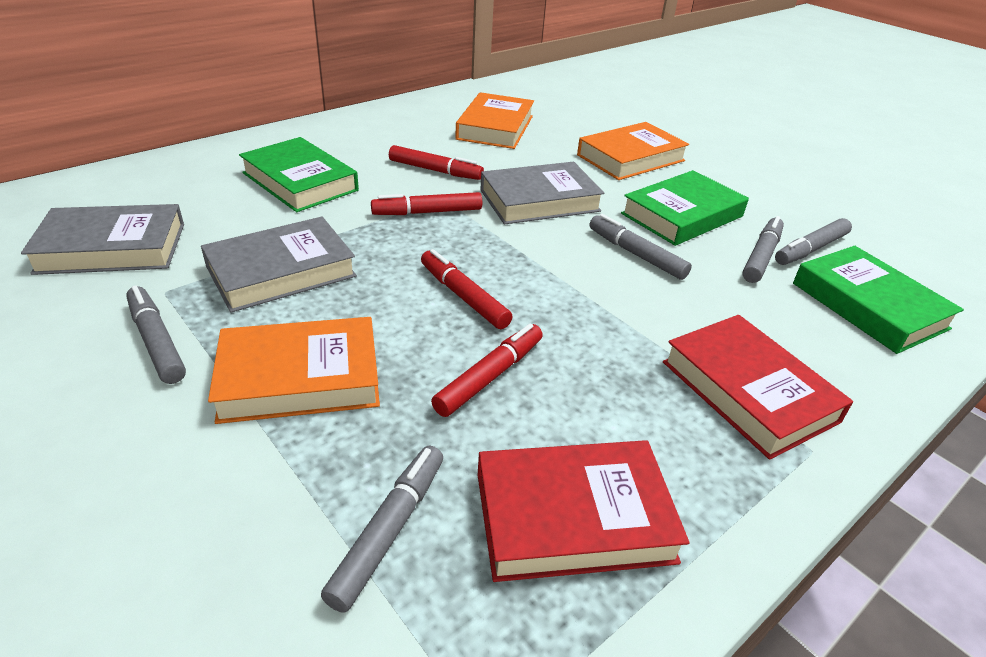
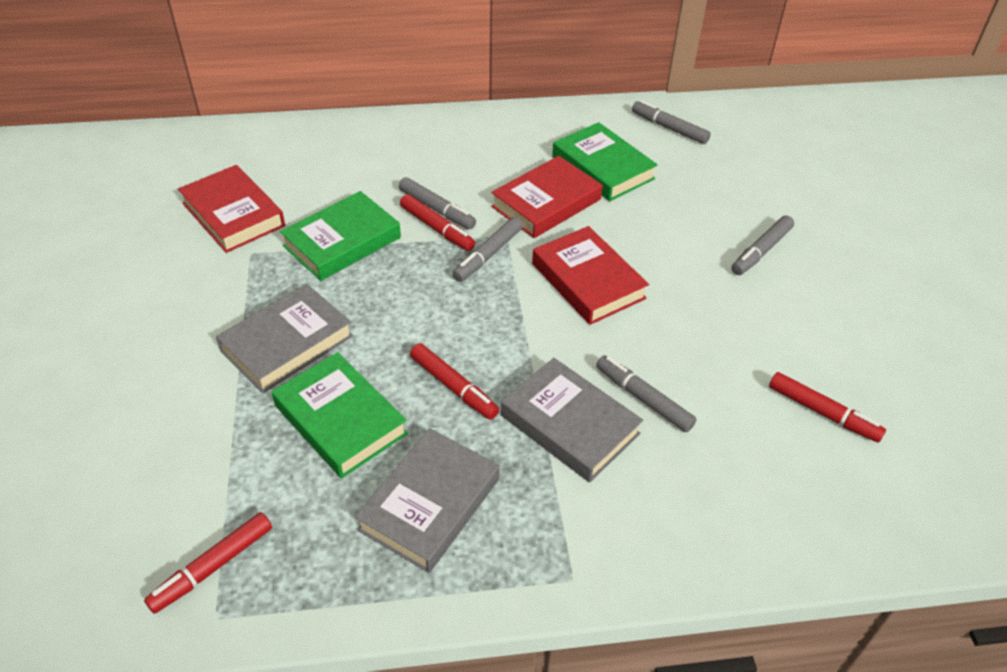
orange book: 3 -> 0
red book: 2 -> 3

